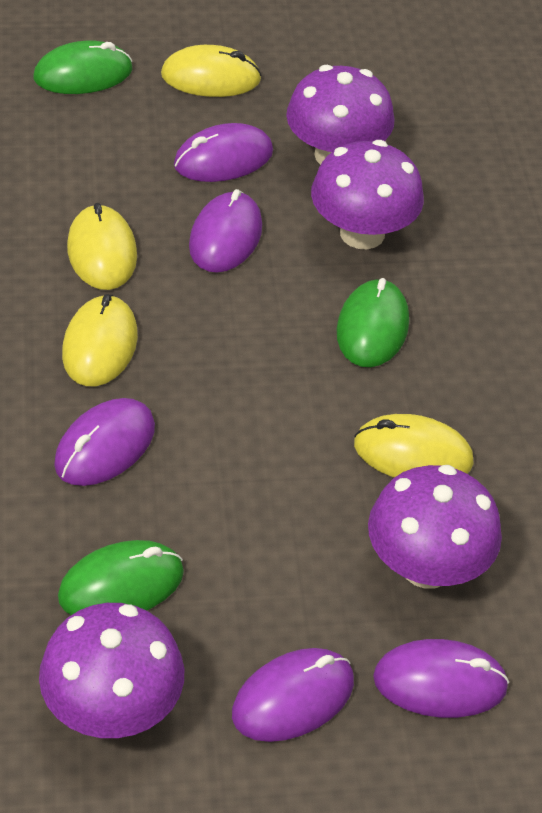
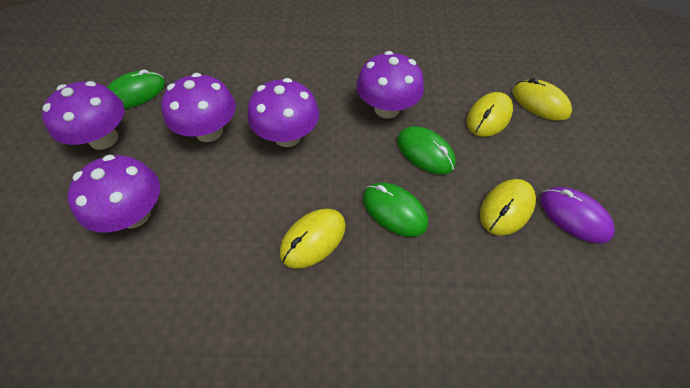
purple mouse: 5 -> 1
purple mushroom: 4 -> 5

